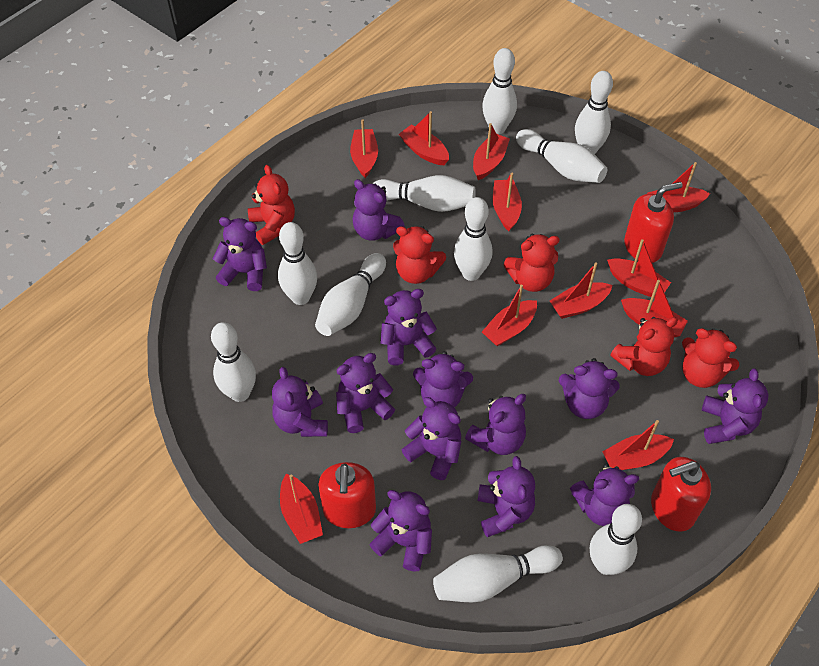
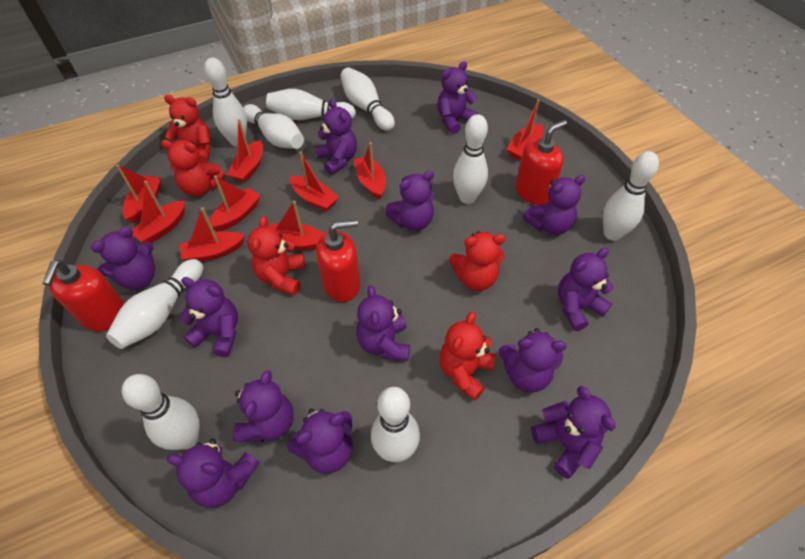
red boat: 11 -> 9
white bowling pin: 10 -> 9

